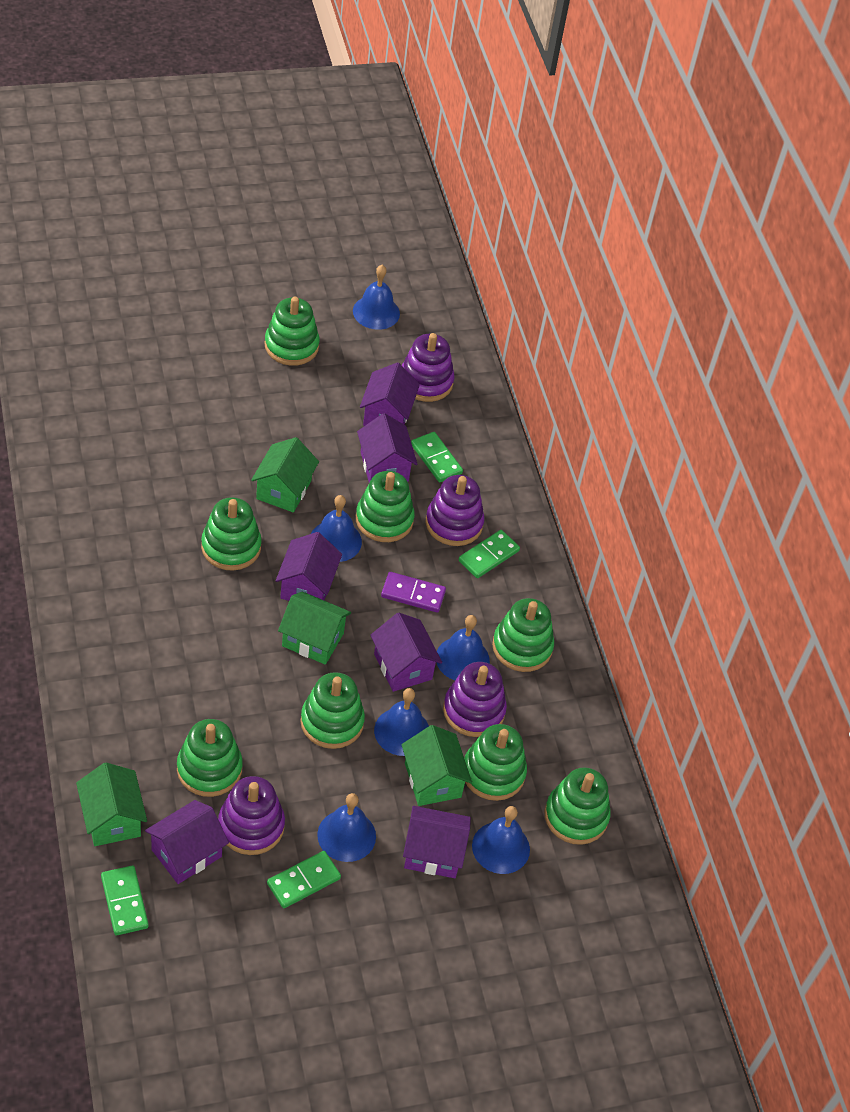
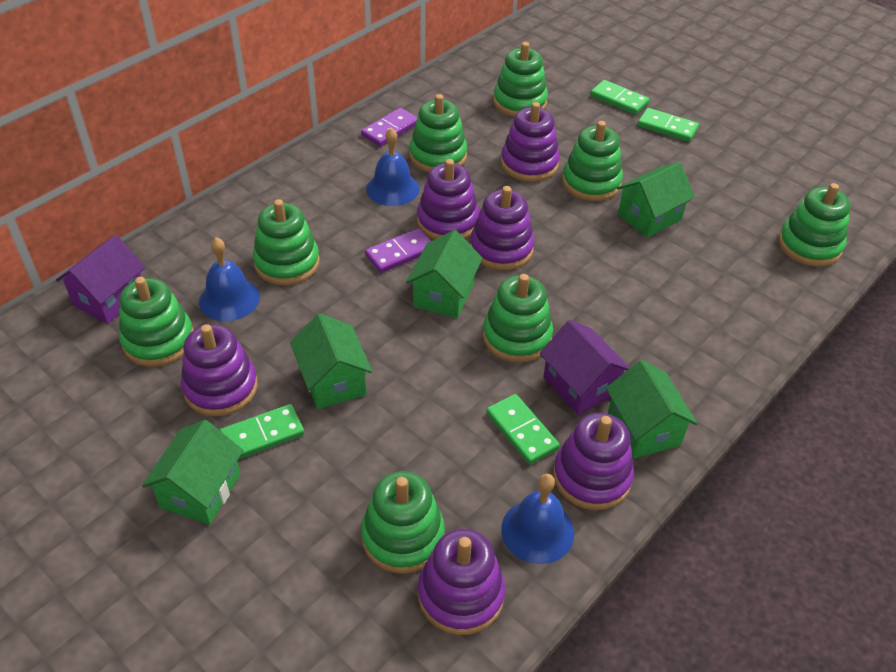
blue bell: 6 -> 3
green house: 4 -> 5
purple domino: 1 -> 2
purple house: 6 -> 2
purple stacking toy: 4 -> 6

